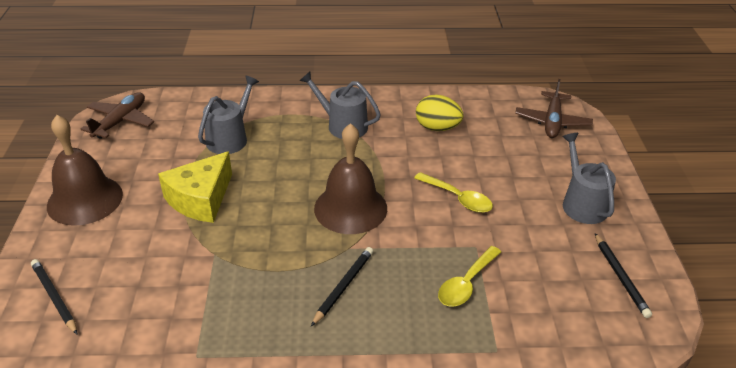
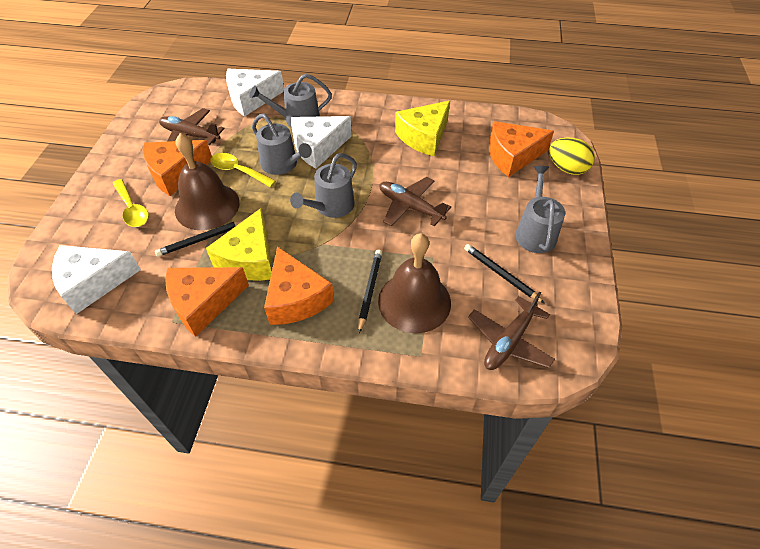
brown plane: 2 -> 3
grey watering can: 3 -> 4
orange cheese: 0 -> 4
white cheese: 0 -> 3
yellow cheese: 1 -> 2

